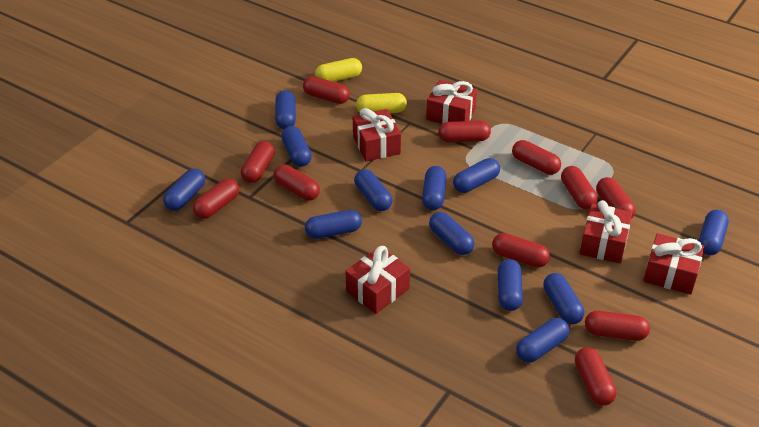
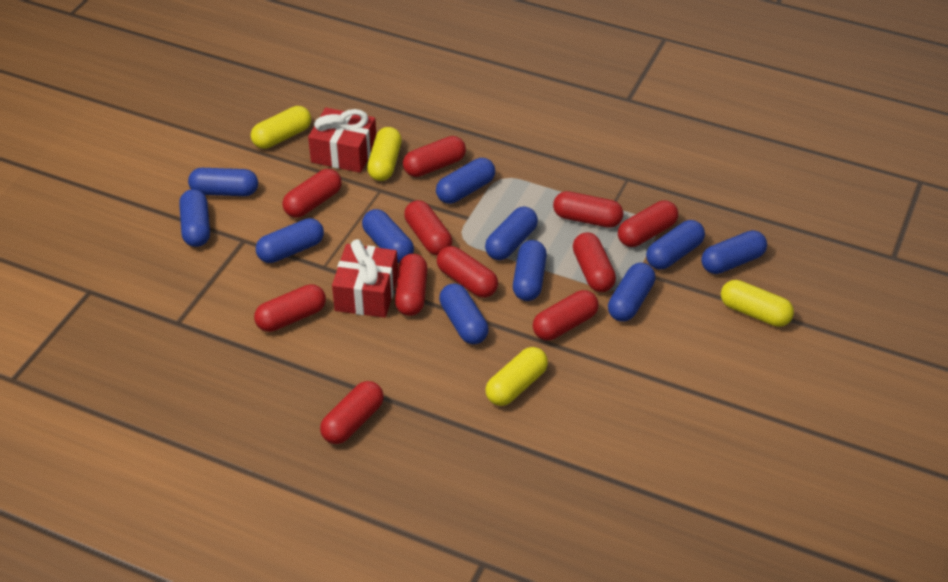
blue capsule: 12 -> 11
red gift: 5 -> 2
yellow capsule: 2 -> 4

